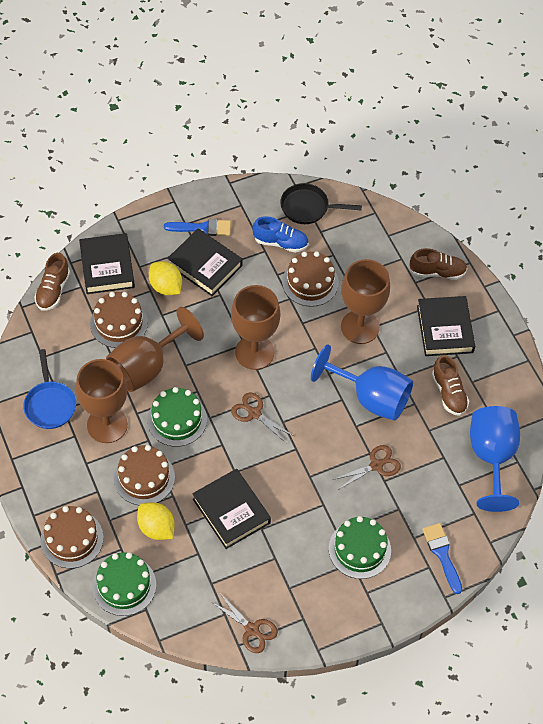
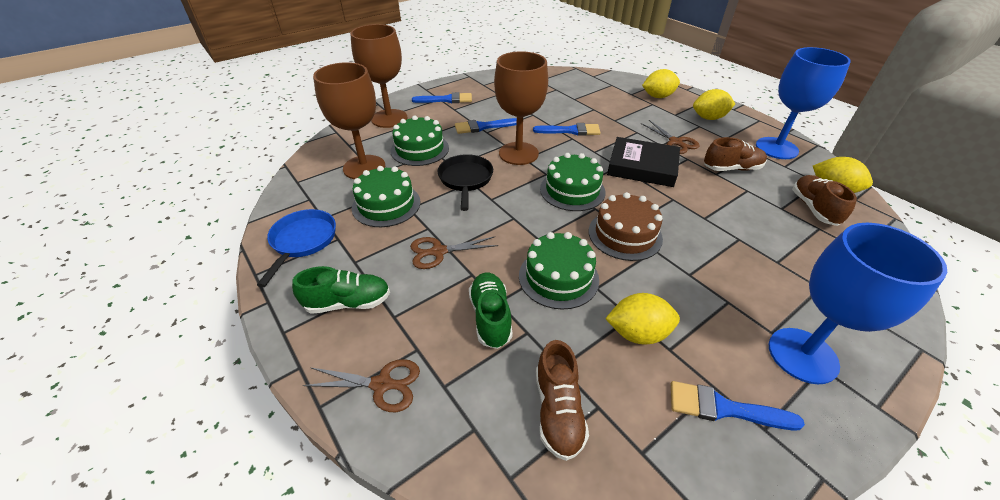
black book: 4 -> 1
blue brush: 2 -> 4
blue shoe: 1 -> 0
brown cake: 4 -> 1
brown goblet: 4 -> 3
green cake: 3 -> 4
green shoe: 0 -> 2
yellow lemon: 2 -> 4

